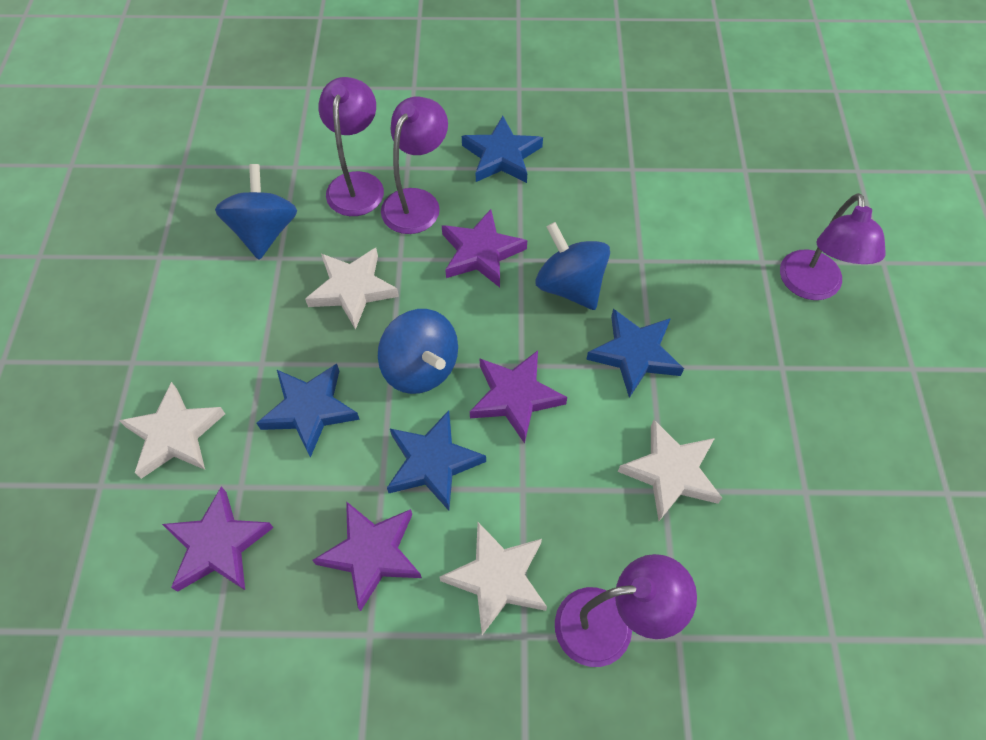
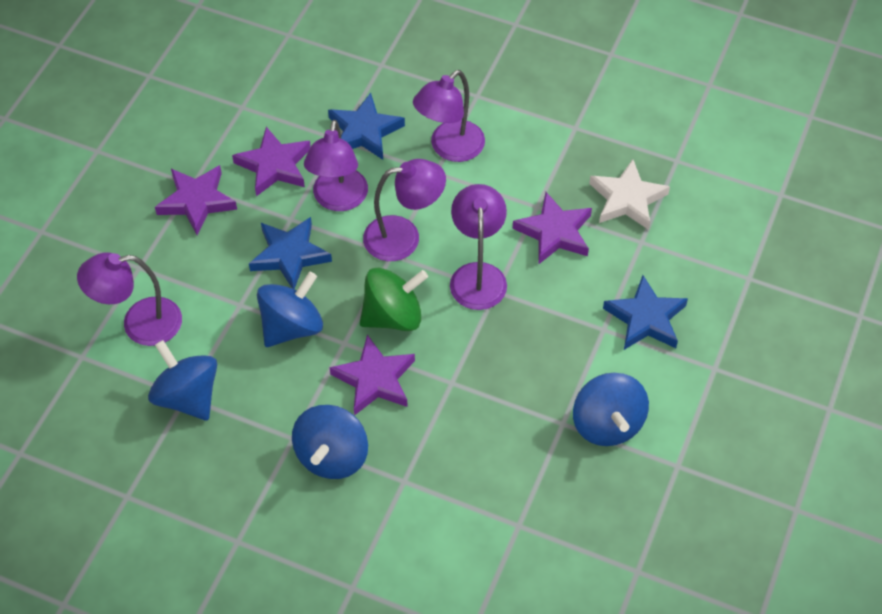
blue spinning top: 3 -> 4
blue star: 4 -> 3
green spinning top: 0 -> 1
purple lamp: 4 -> 5
white star: 4 -> 1

